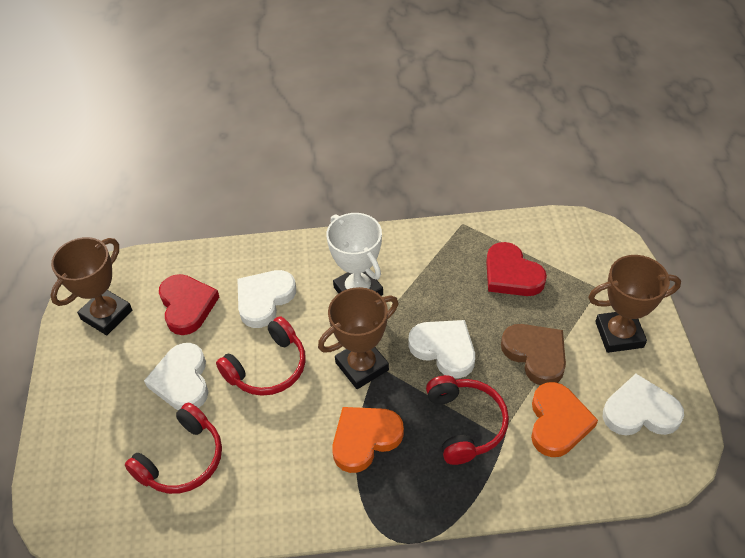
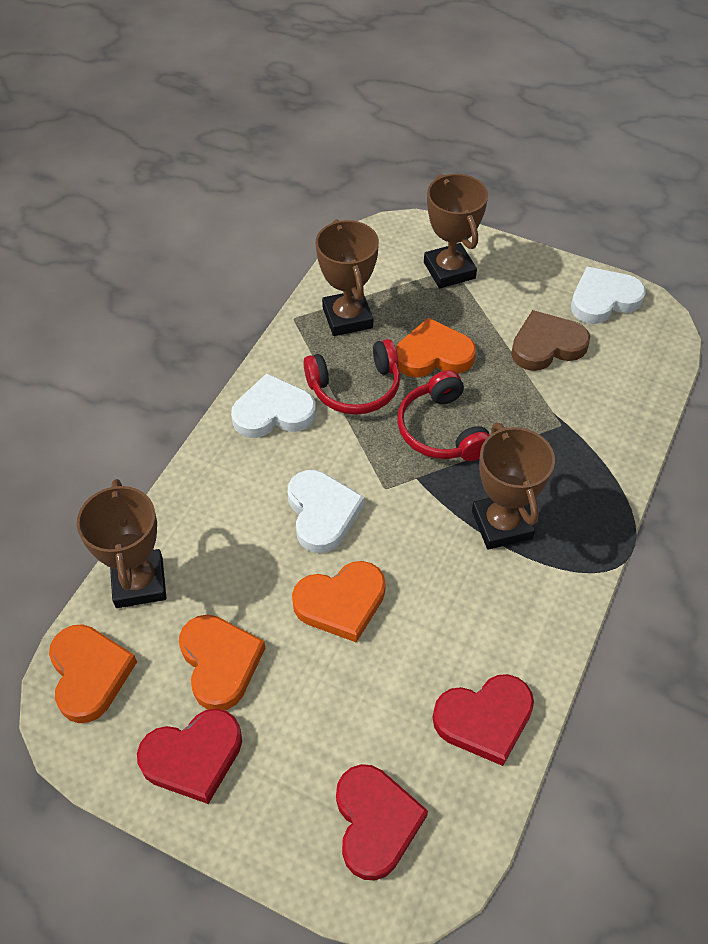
brown trophy: 3 -> 4
orange heart: 2 -> 4
red headphones: 3 -> 2
red heart: 2 -> 3
white heart: 4 -> 3
white trophy: 1 -> 0

